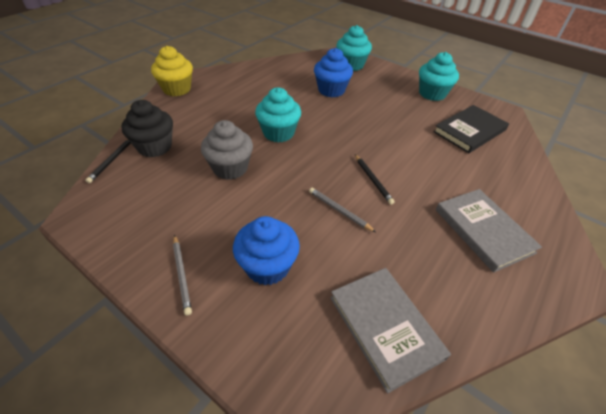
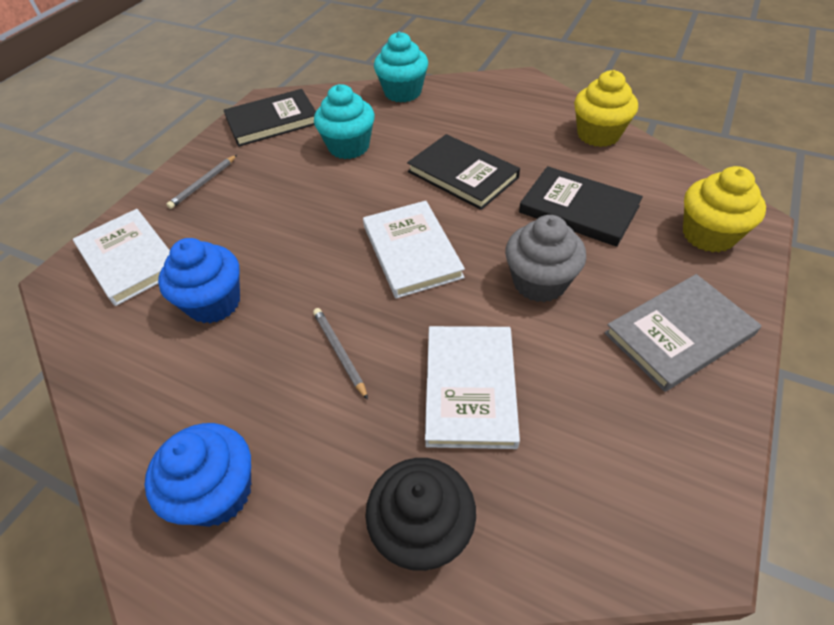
black book: 1 -> 3
black pencil: 2 -> 0
grey book: 2 -> 1
turquoise cupcake: 3 -> 2
white book: 0 -> 3
yellow cupcake: 1 -> 2

